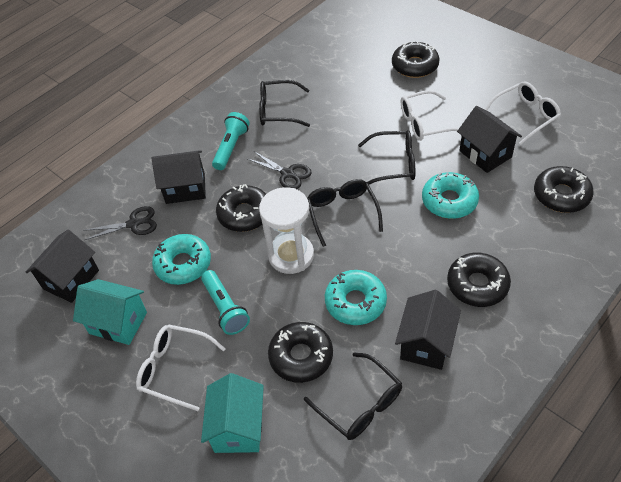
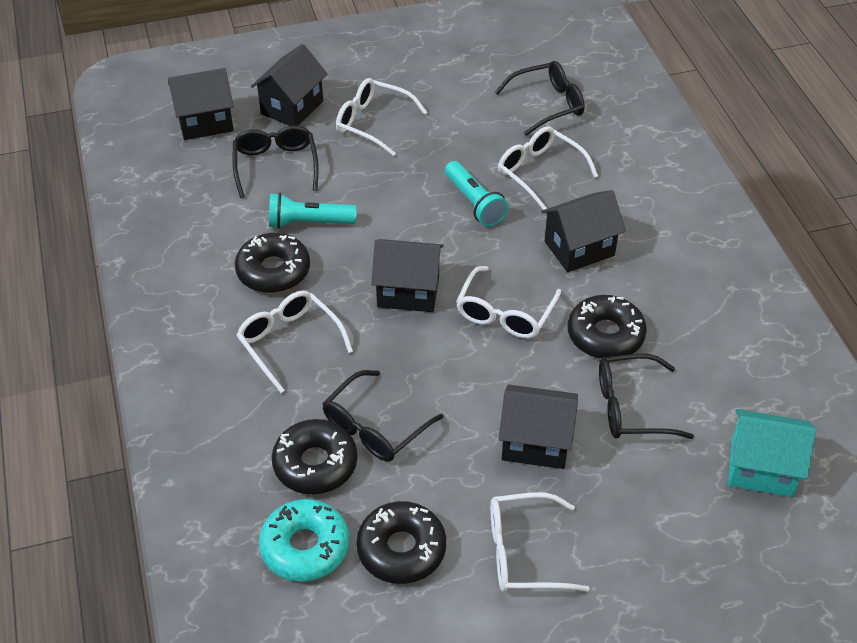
black donut: 5 -> 4
black house: 4 -> 5
black scissors: 2 -> 0
turquoise donut: 3 -> 1
turquoise house: 2 -> 1
white glasses: 3 -> 5
white hourglass: 1 -> 0

